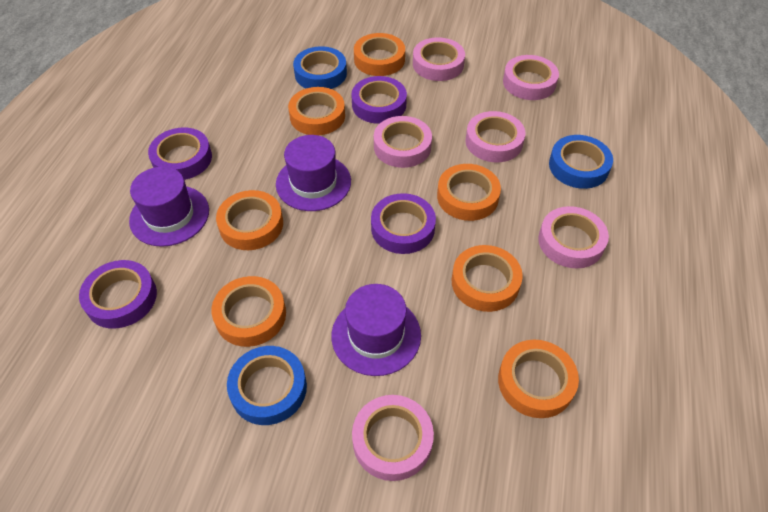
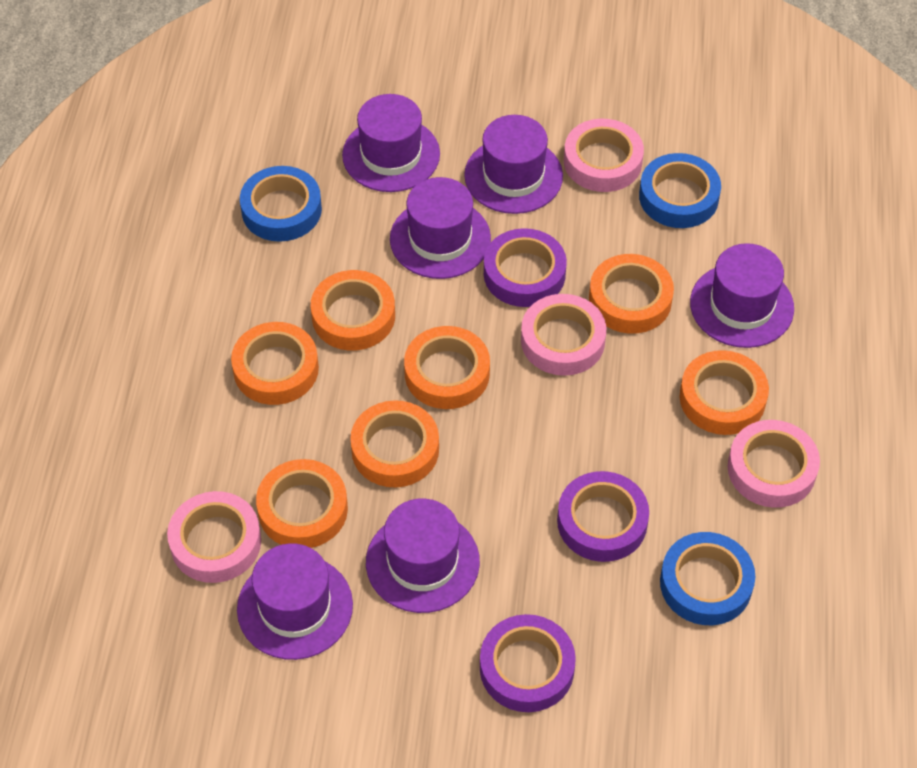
pink tape: 6 -> 4
purple hat: 3 -> 6
purple tape: 4 -> 3

